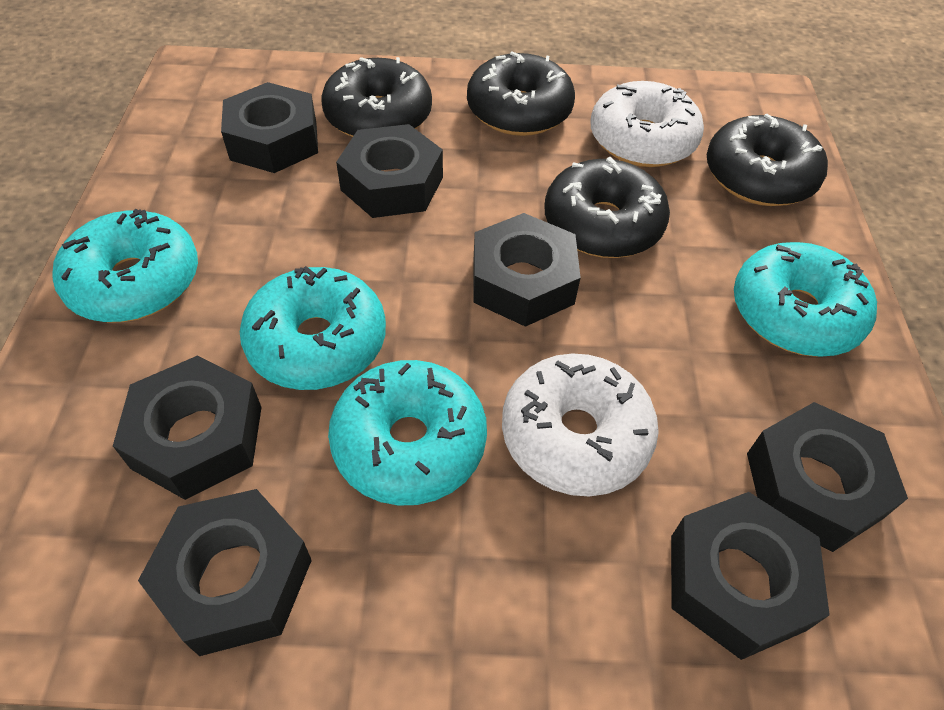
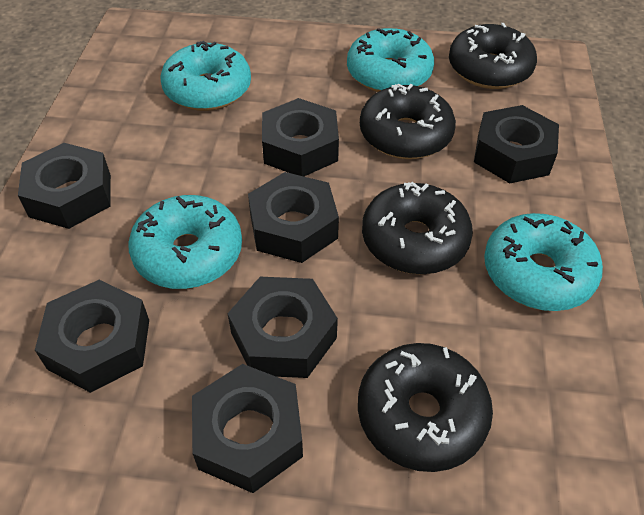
white donut: 2 -> 0

